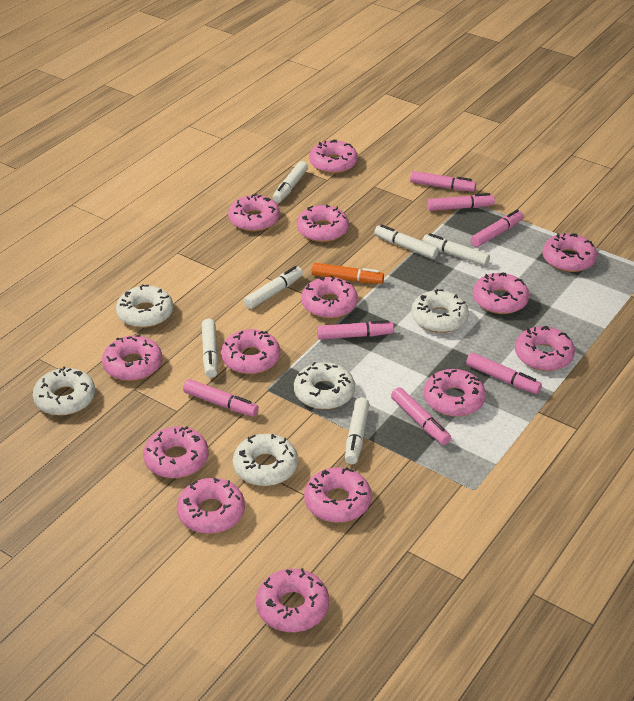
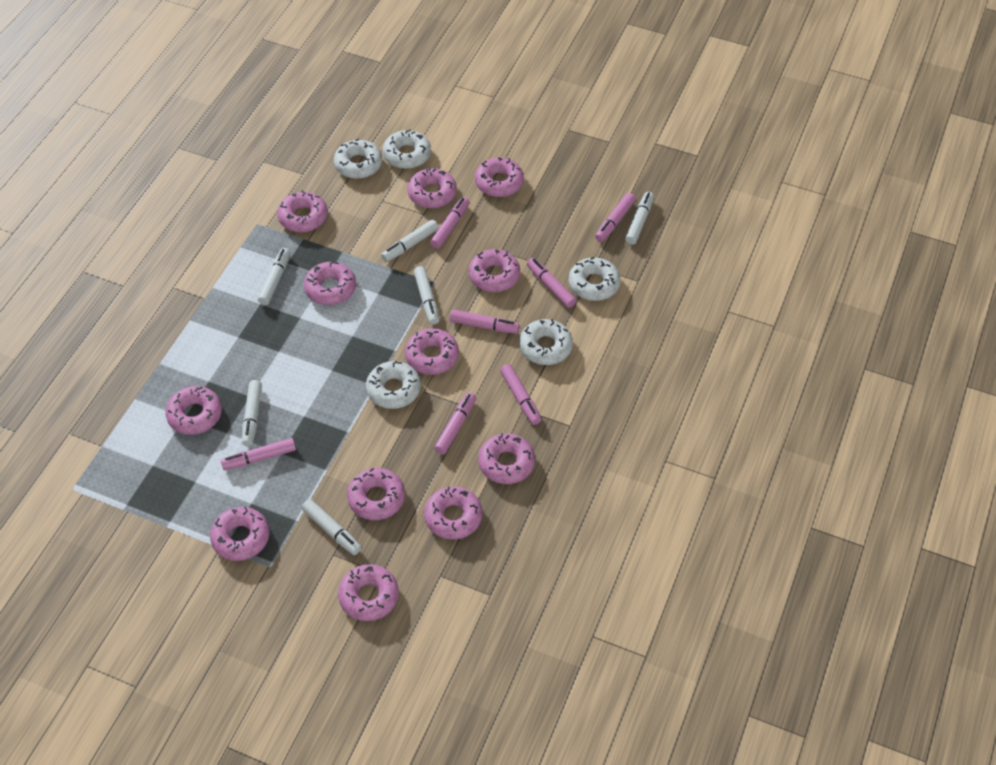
orange marker: 1 -> 0
pink donut: 14 -> 12

